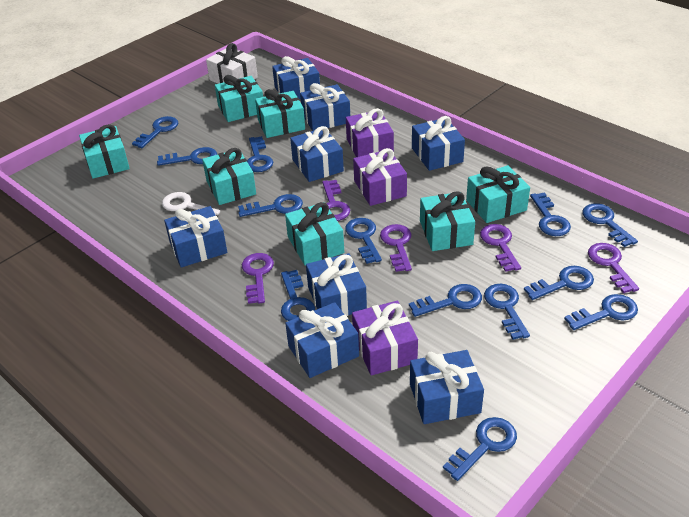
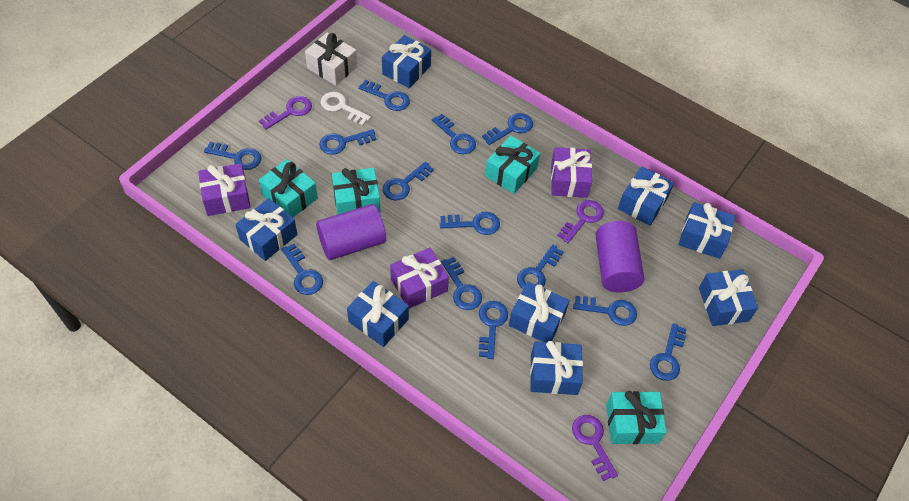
purple cylinder: 0 -> 2
purple key: 5 -> 3
turquoise gift: 7 -> 4

